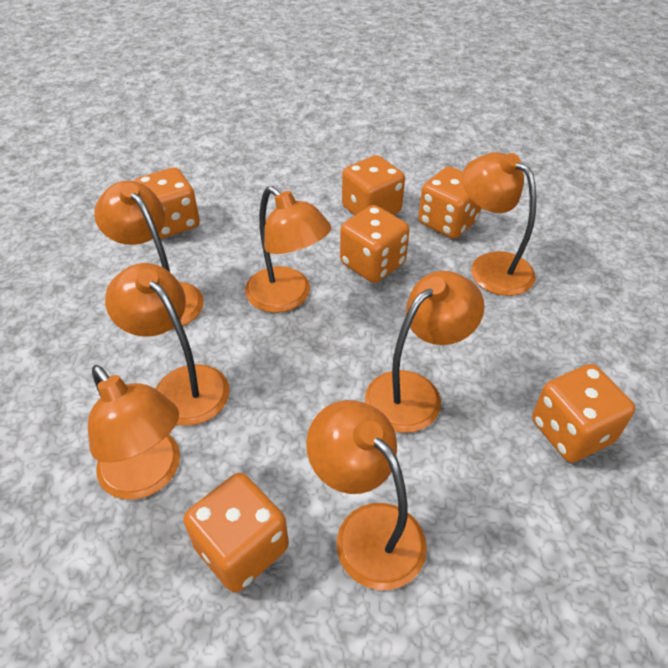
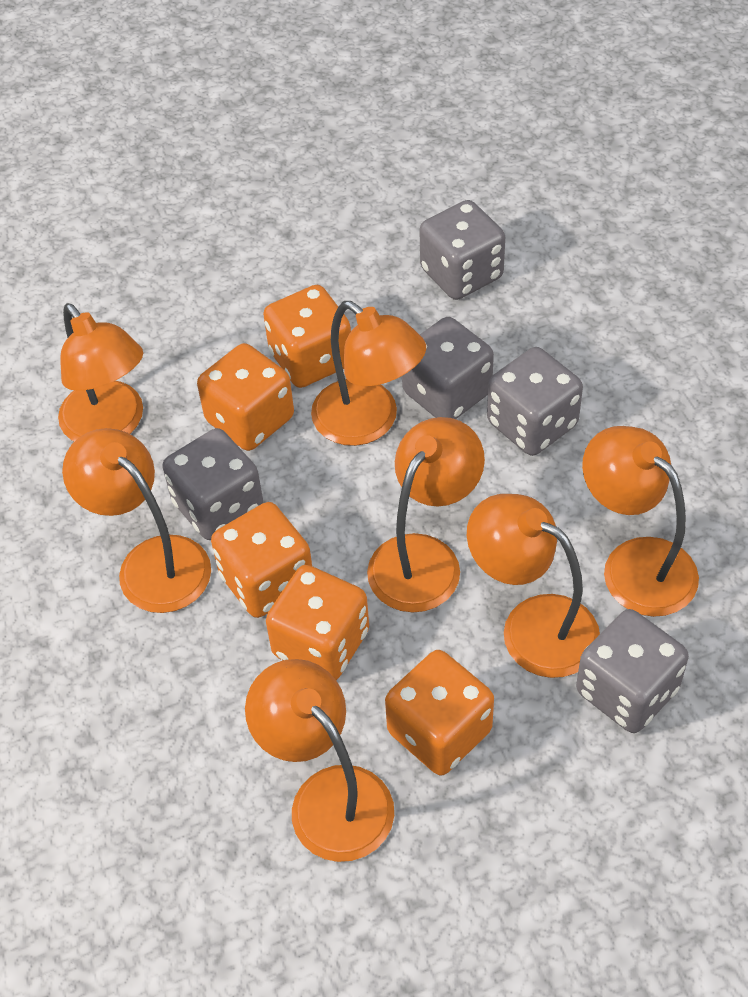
grey dice: 0 -> 5
orange dice: 6 -> 5

